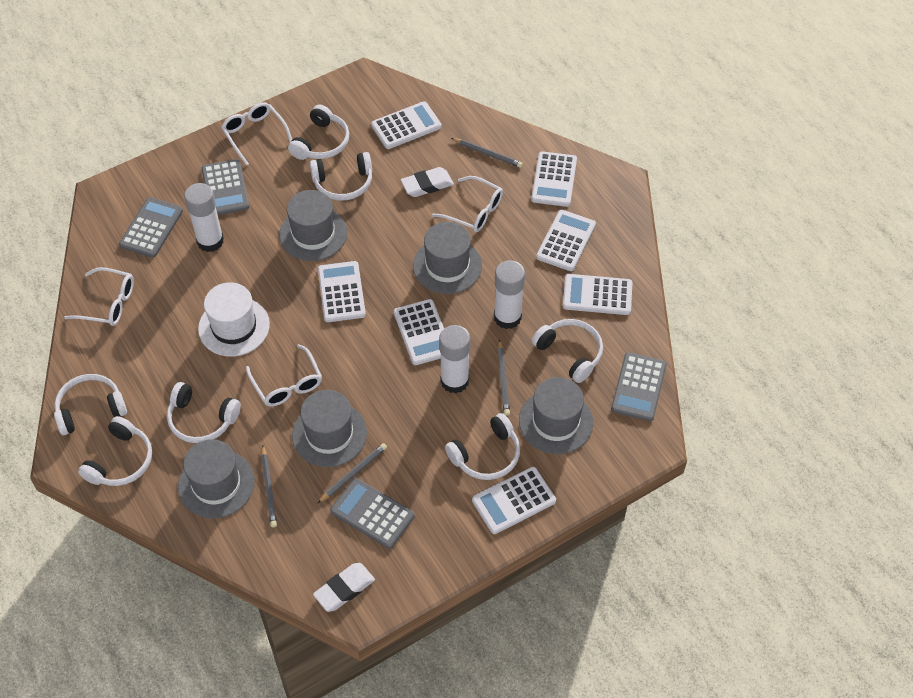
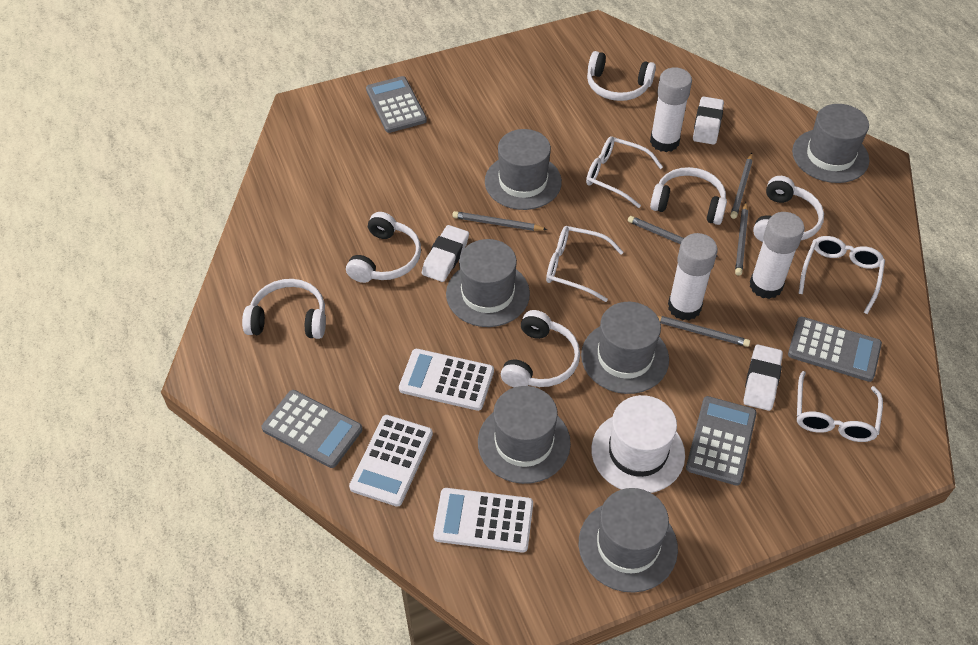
grey hat: 5 -> 6
grey pencil: 4 -> 5
white calculator: 7 -> 3
white eraser: 2 -> 3
white headphones: 7 -> 6

